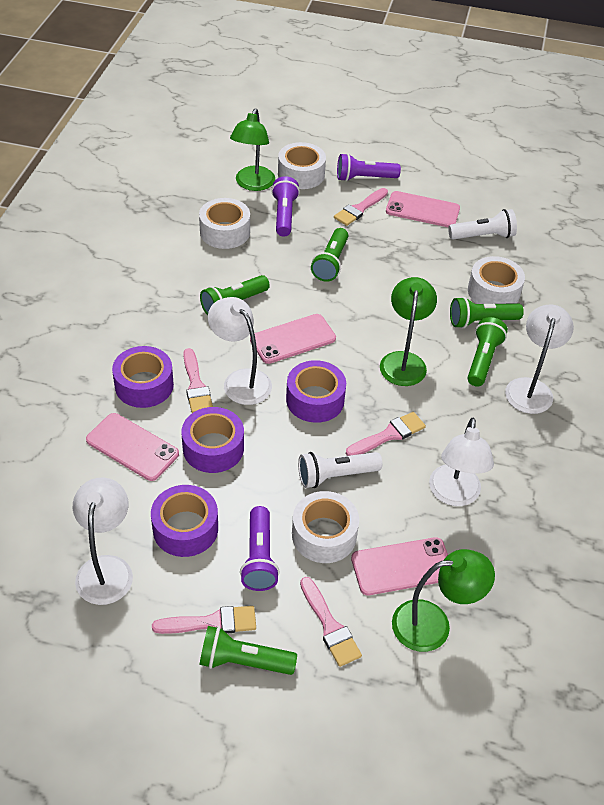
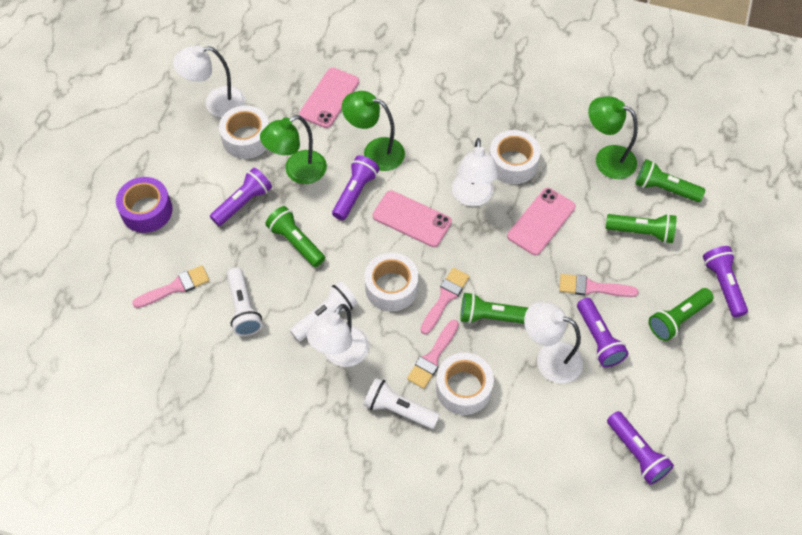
pink brush: 5 -> 4
pink phone: 4 -> 3
purple flashlight: 3 -> 5
purple tape: 4 -> 1
white flashlight: 2 -> 3

